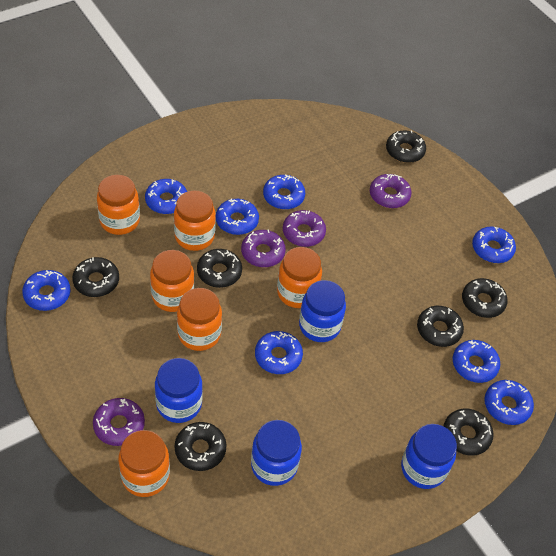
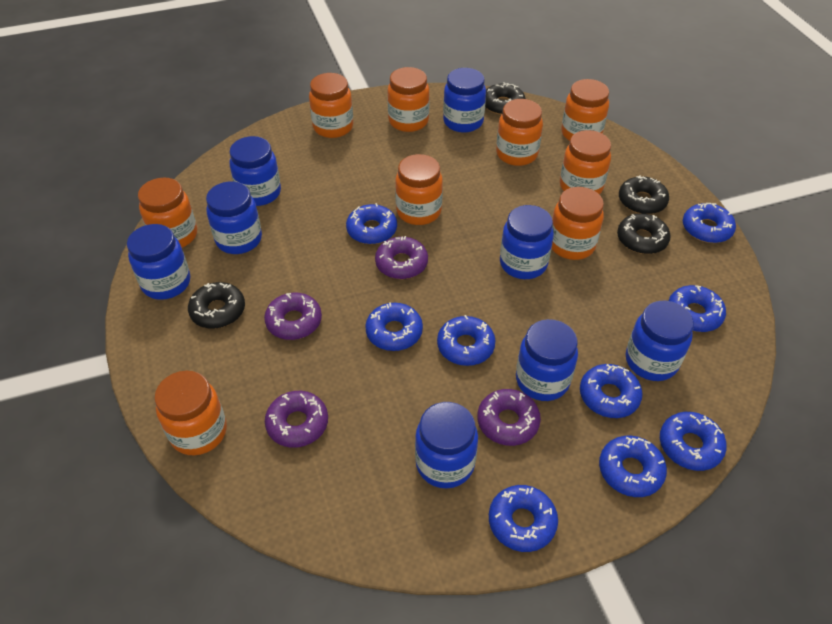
black donut: 7 -> 4
blue donut: 8 -> 9
blue jar: 4 -> 8
orange jar: 6 -> 9

